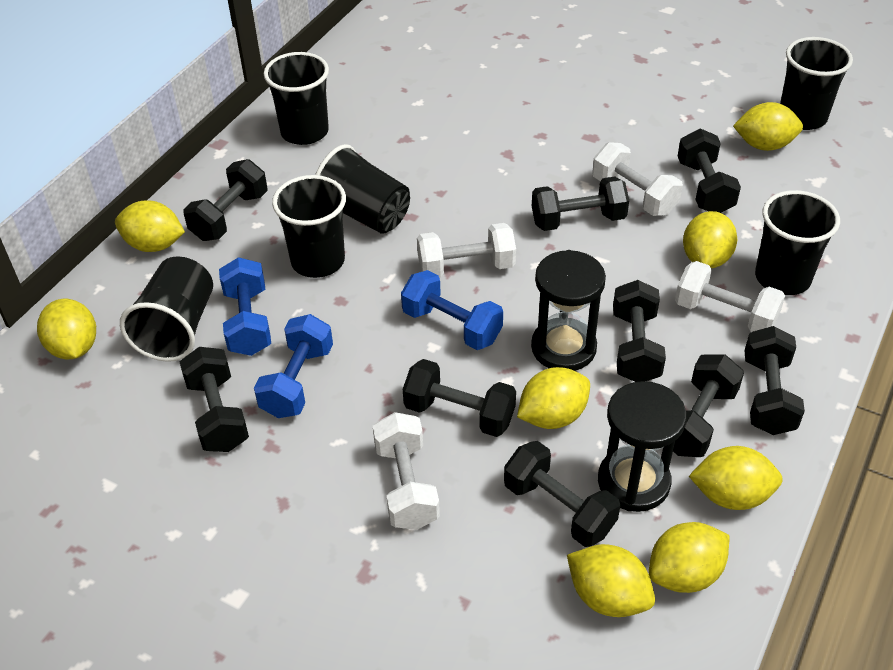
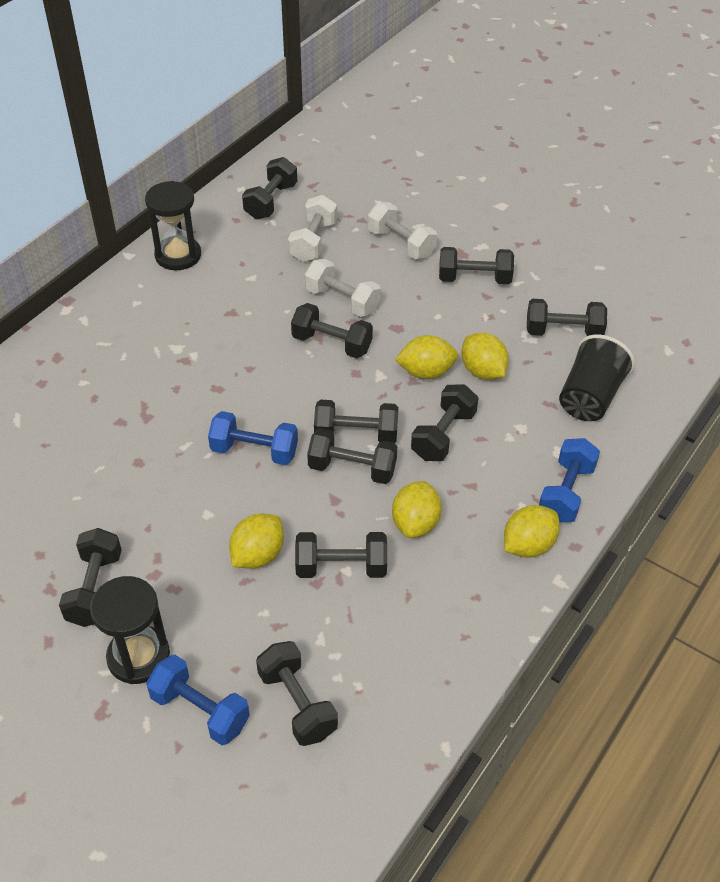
black cup: 6 -> 1
black dumbbell: 9 -> 10
white dumbbell: 4 -> 3
yellow lemon: 8 -> 5

